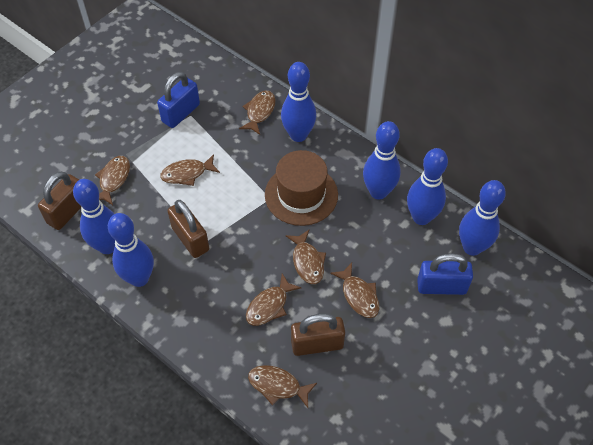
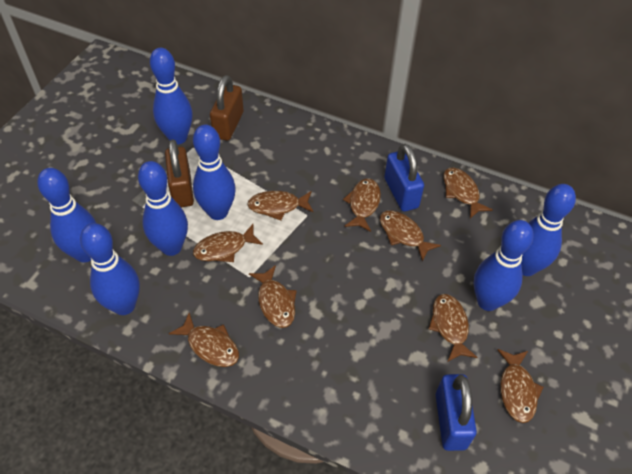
blue bowling pin: 6 -> 7
brown fish: 7 -> 9
brown hat: 1 -> 0
brown padlock: 3 -> 2

